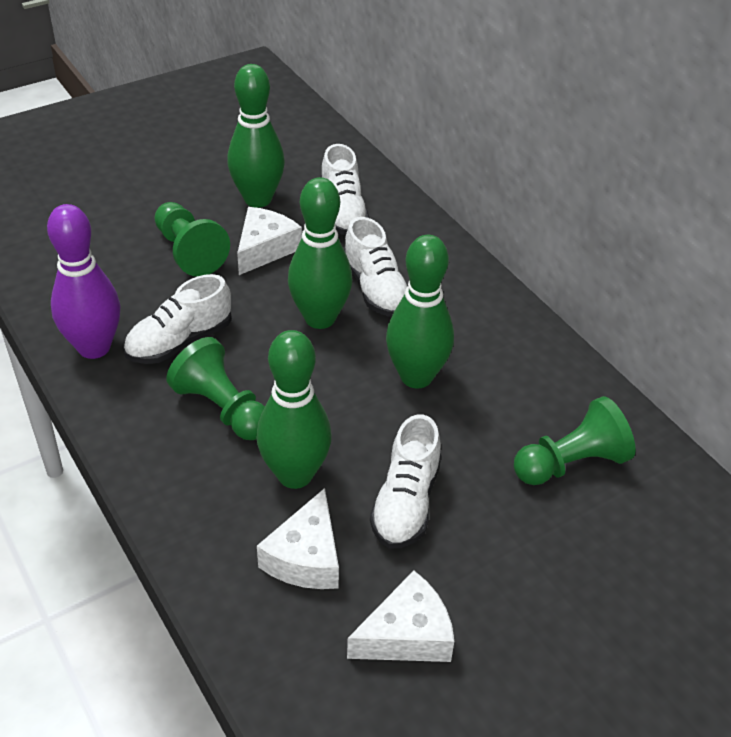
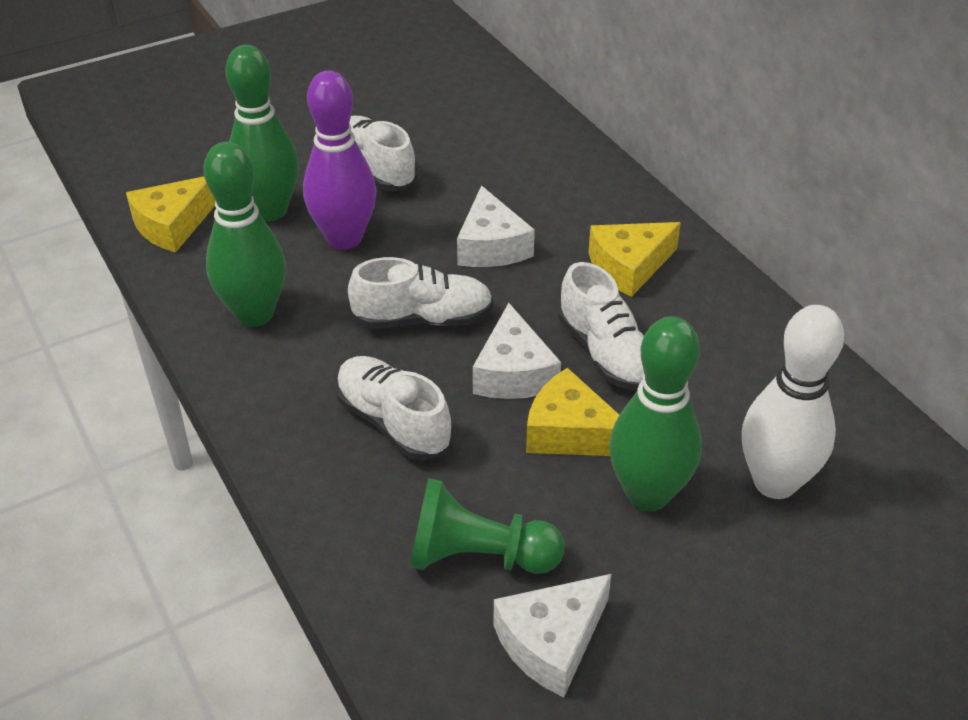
green bowling pin: 4 -> 3
green pawn: 3 -> 1
white bowling pin: 0 -> 1
yellow cheese: 0 -> 3

